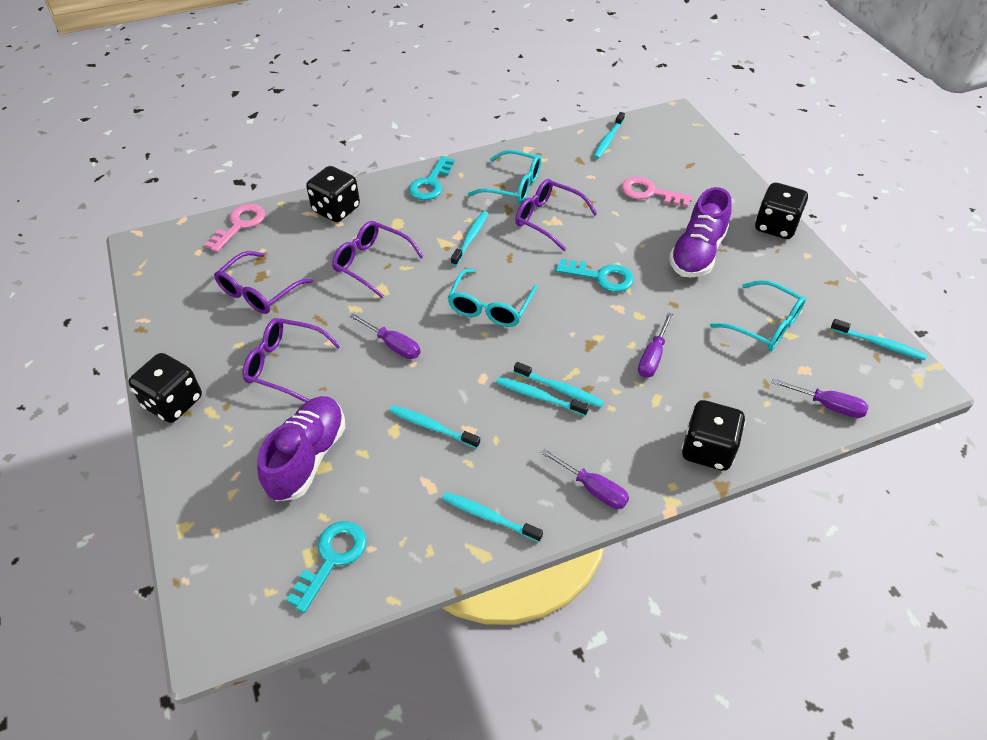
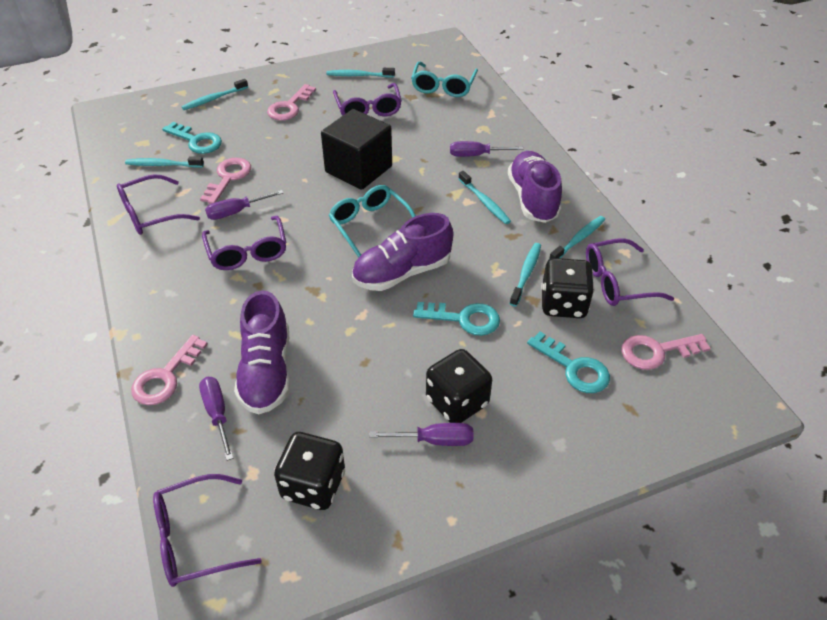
black cube: 0 -> 1
black dice: 4 -> 3
pink key: 2 -> 4
purple glasses: 4 -> 5
purple shoe: 2 -> 3
turquoise glasses: 3 -> 2
turquoise toothbrush: 7 -> 6

